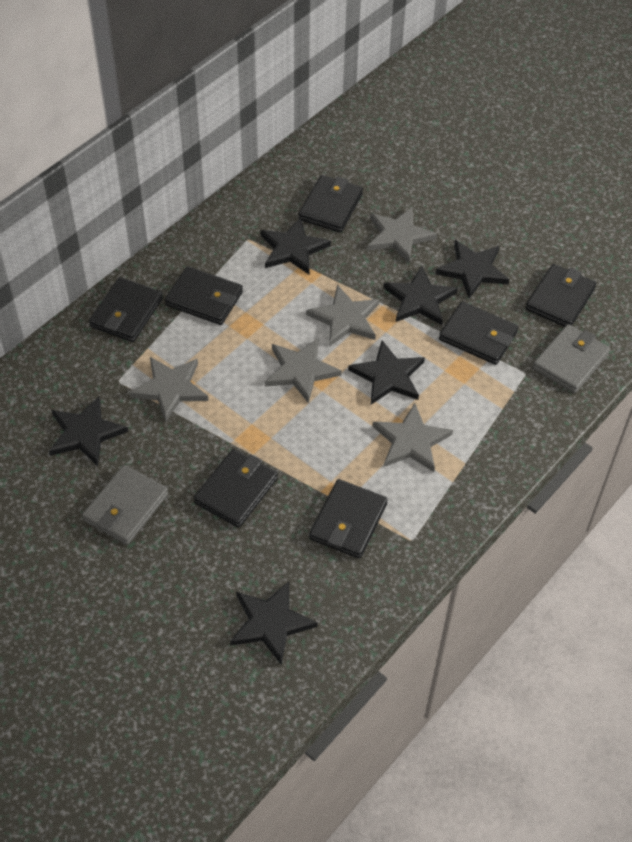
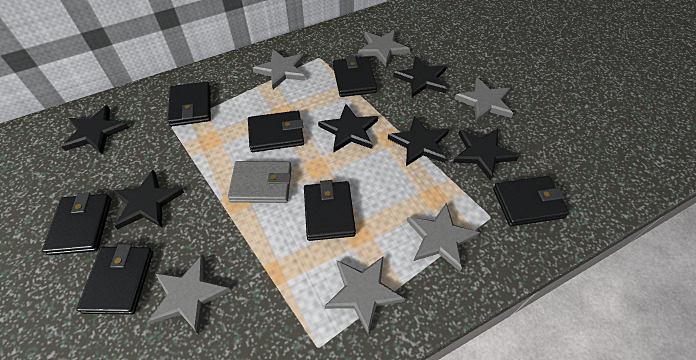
grey star: 5 -> 6
grey wallet: 2 -> 1

